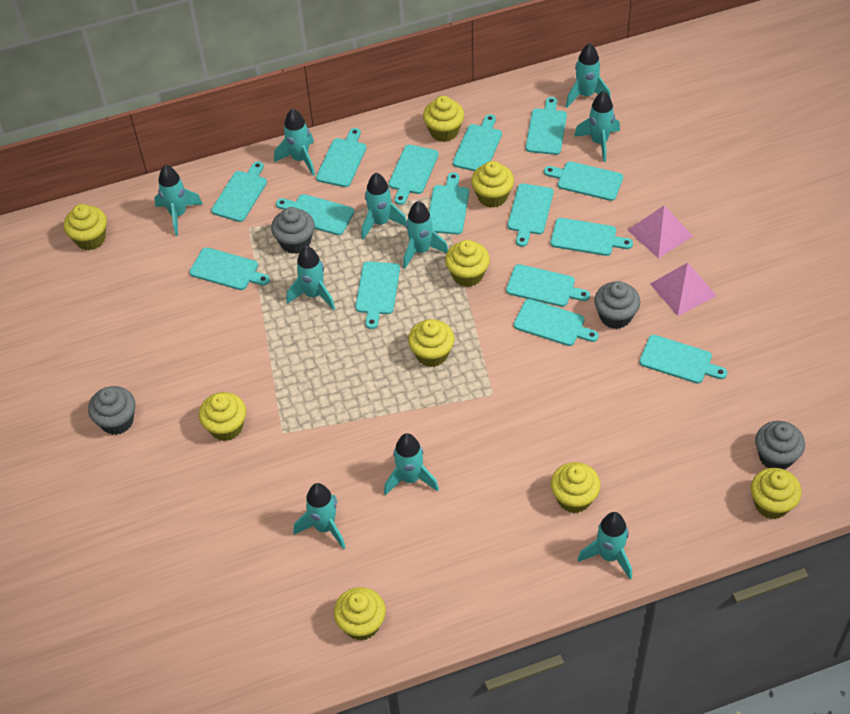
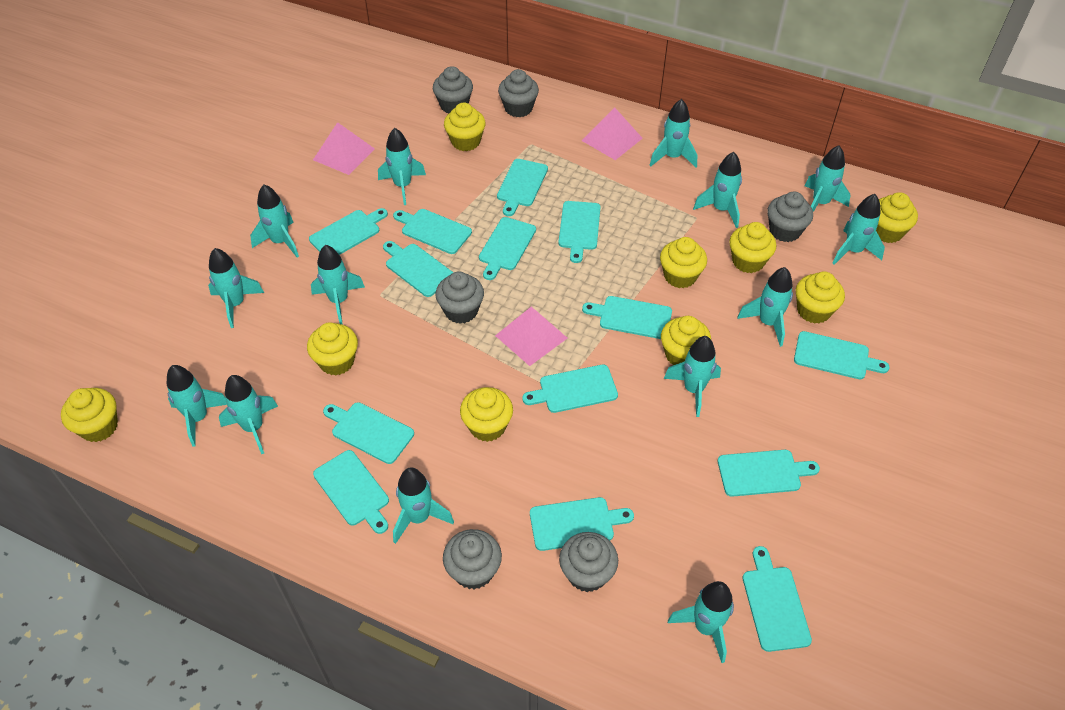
grey cupcake: 4 -> 6
pink pyramid: 2 -> 3
turquoise cutting board: 15 -> 14
turquoise rocket: 10 -> 14

